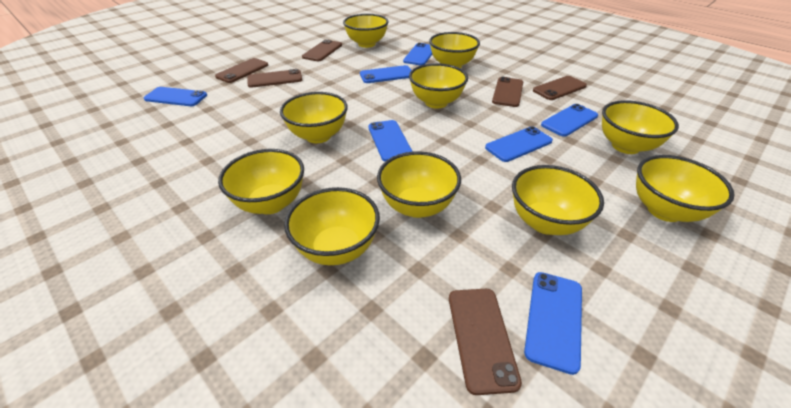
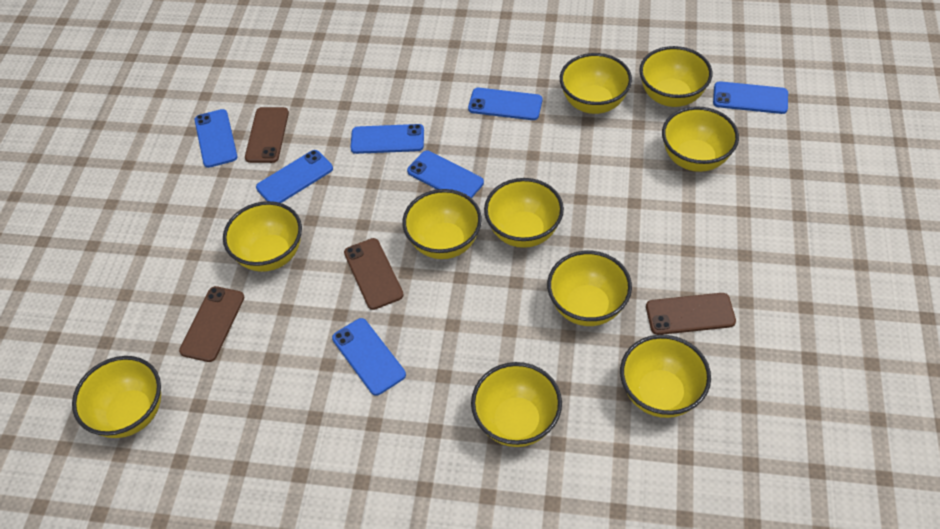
brown phone: 6 -> 4

